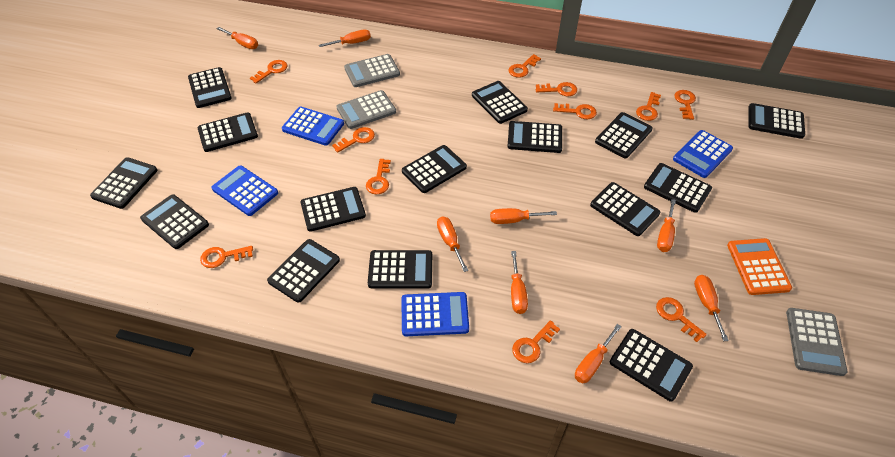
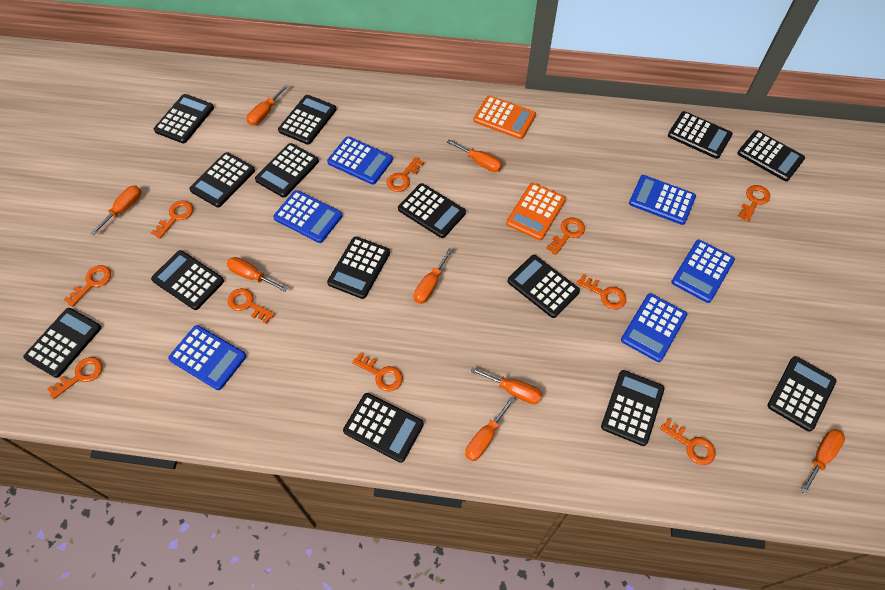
black calculator: 15 -> 14
blue calculator: 4 -> 6
grey calculator: 3 -> 0
orange calculator: 1 -> 2
orange key: 11 -> 10

